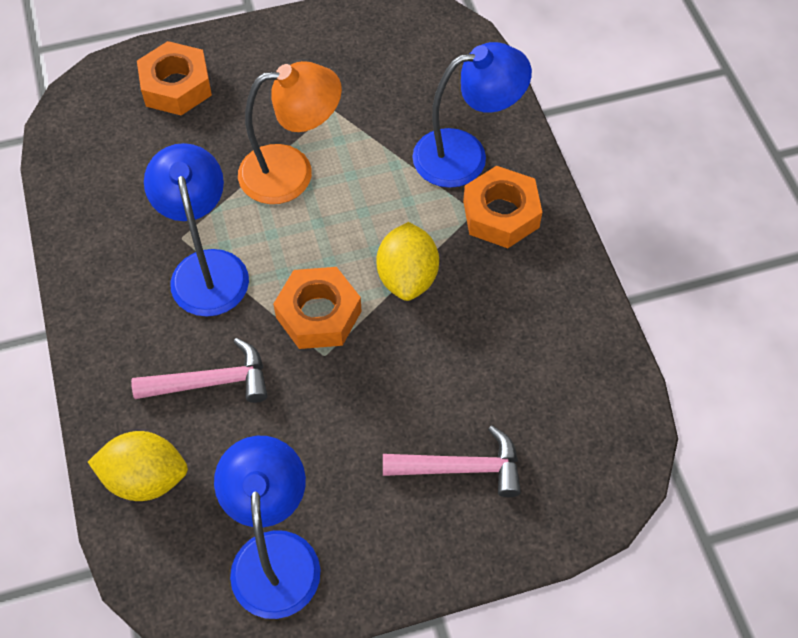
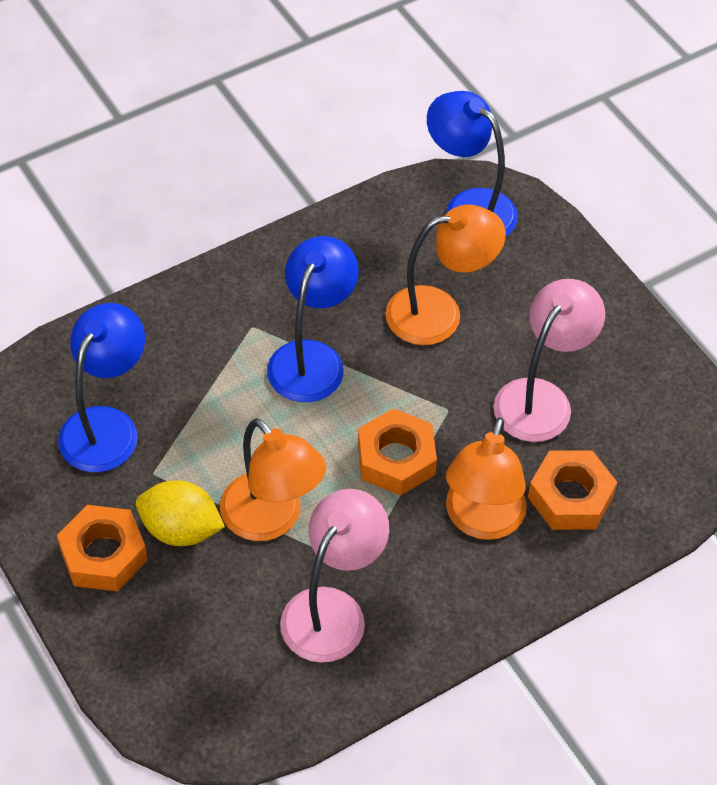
orange lamp: 1 -> 3
pink hammer: 2 -> 0
pink lamp: 0 -> 2
yellow lemon: 2 -> 1

